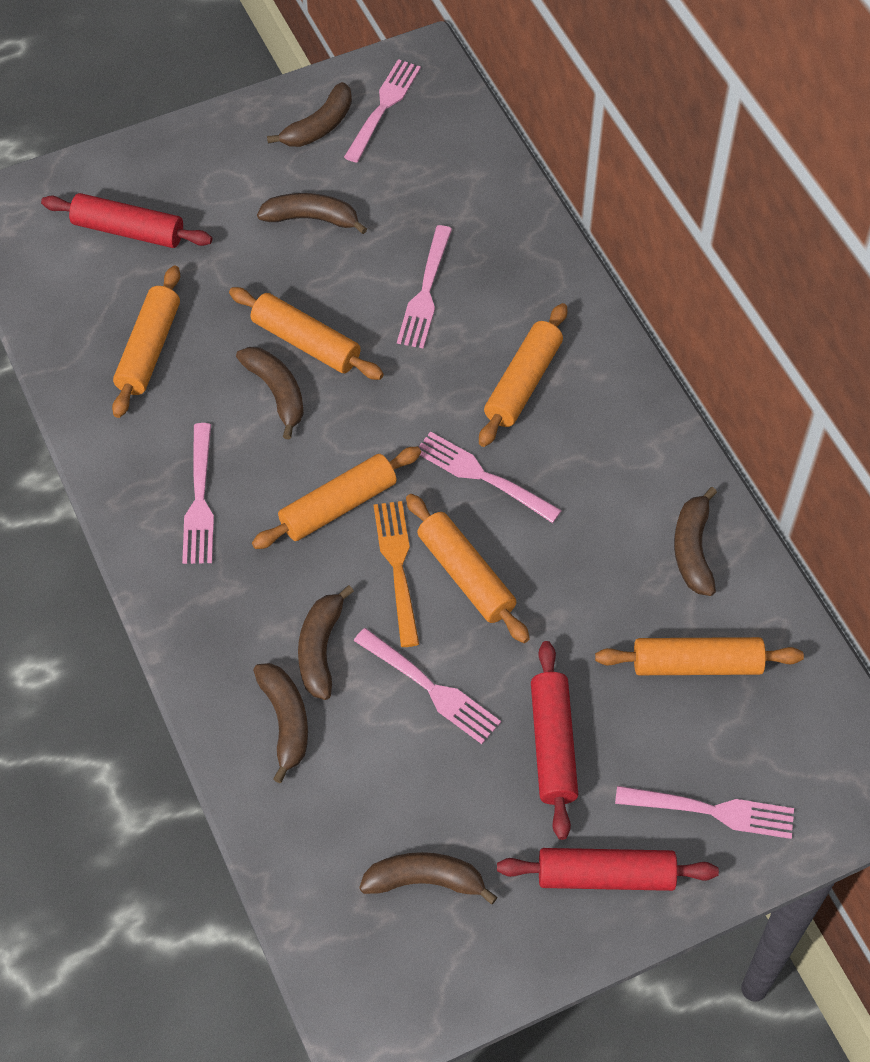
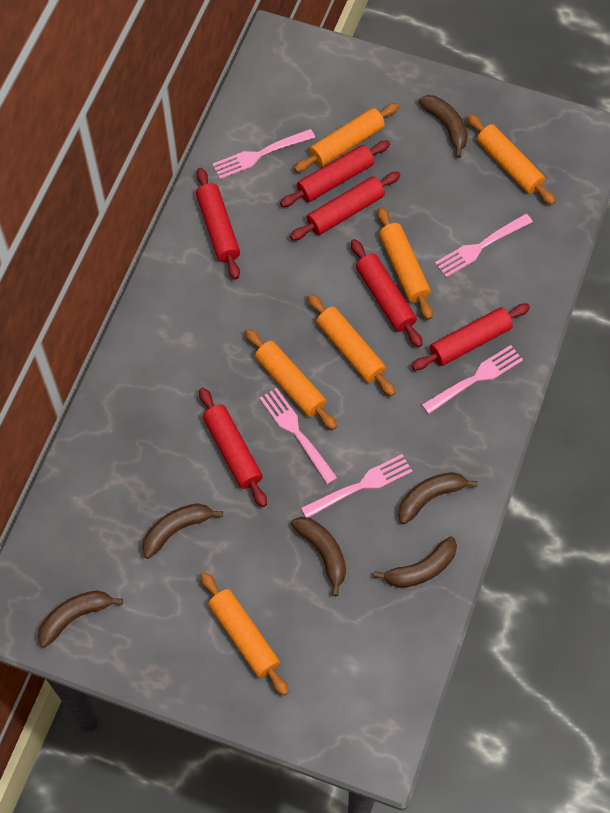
brown banana: 7 -> 6
orange fork: 1 -> 0
pink fork: 6 -> 5
red rolling pin: 3 -> 6

